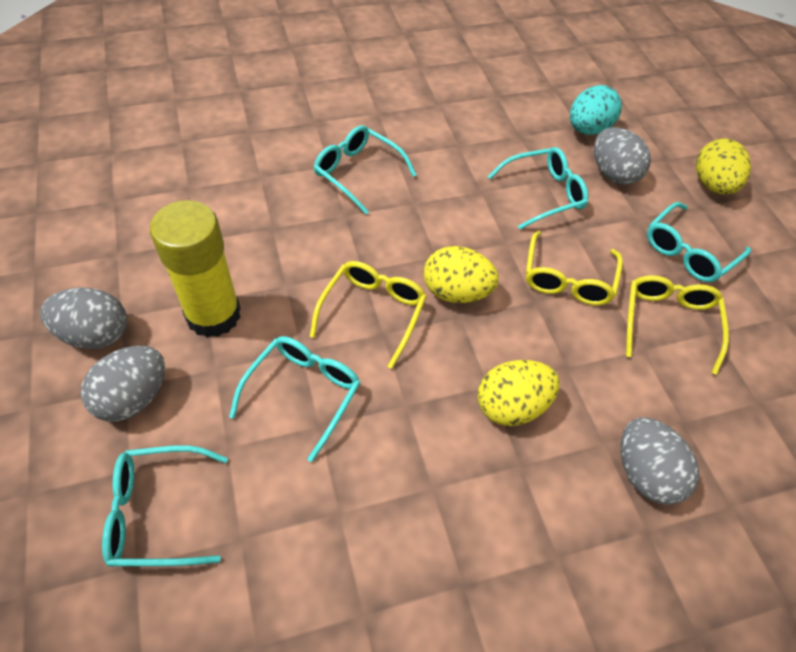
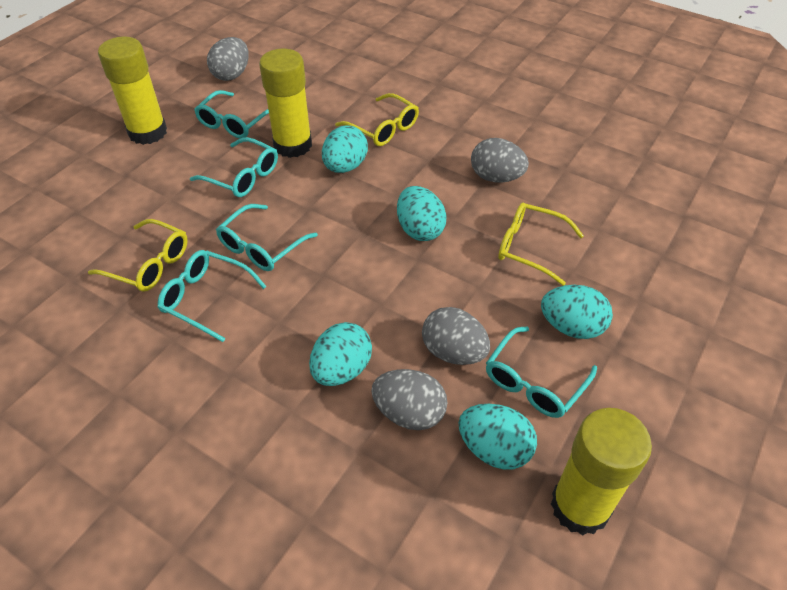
turquoise egg: 1 -> 5
yellow egg: 3 -> 0
yellow glue stick: 1 -> 3

